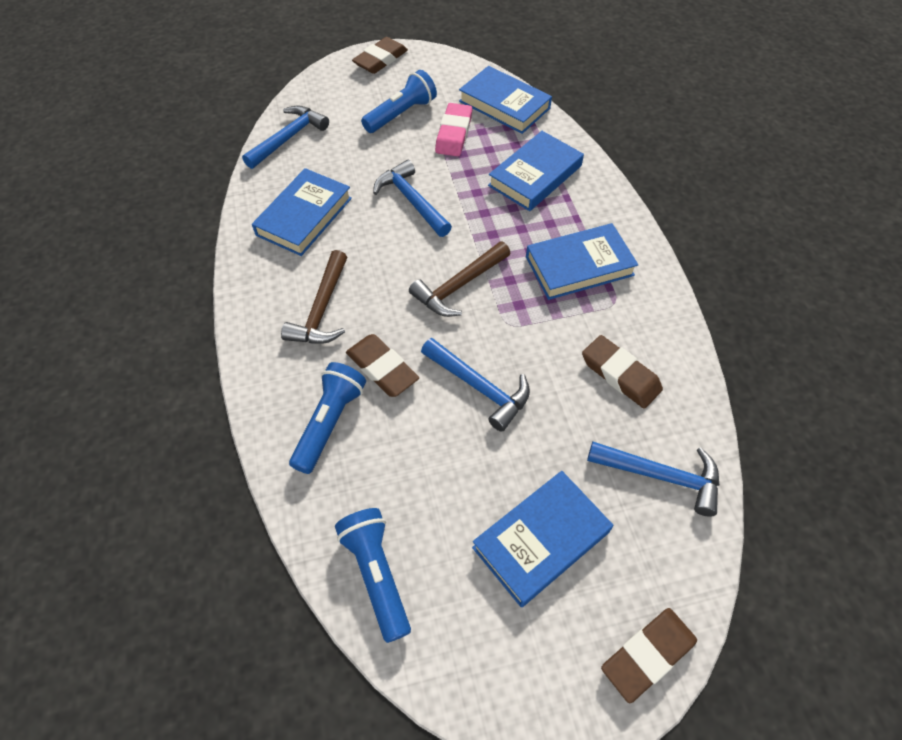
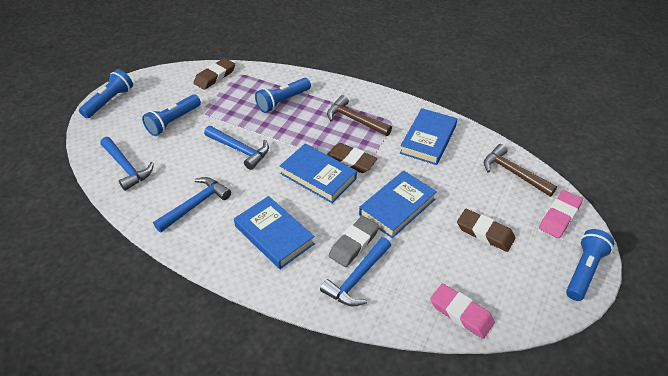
blue book: 5 -> 4
blue flashlight: 3 -> 4
brown eraser: 4 -> 3
grey eraser: 0 -> 1
pink eraser: 1 -> 2

